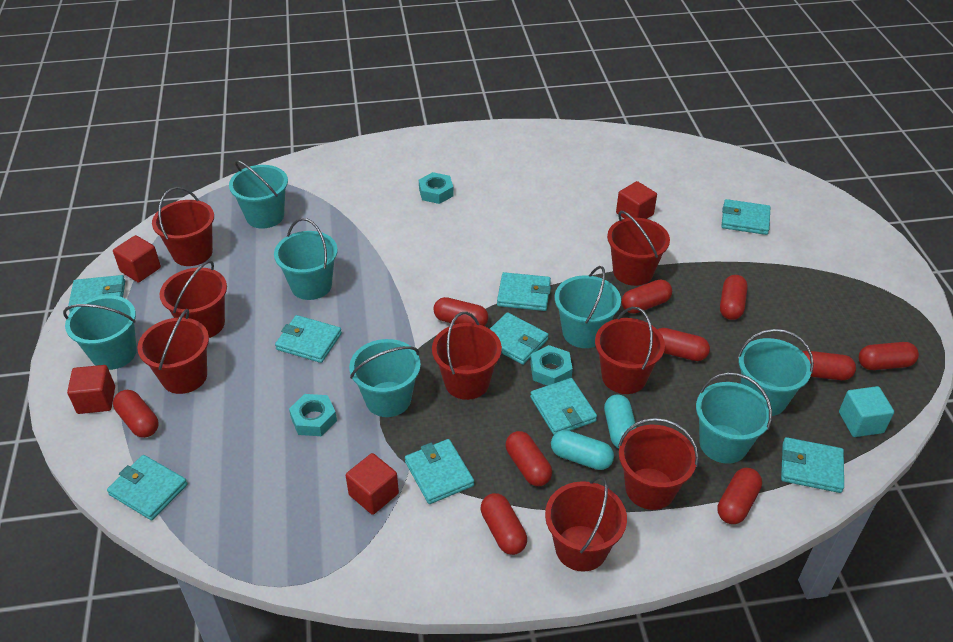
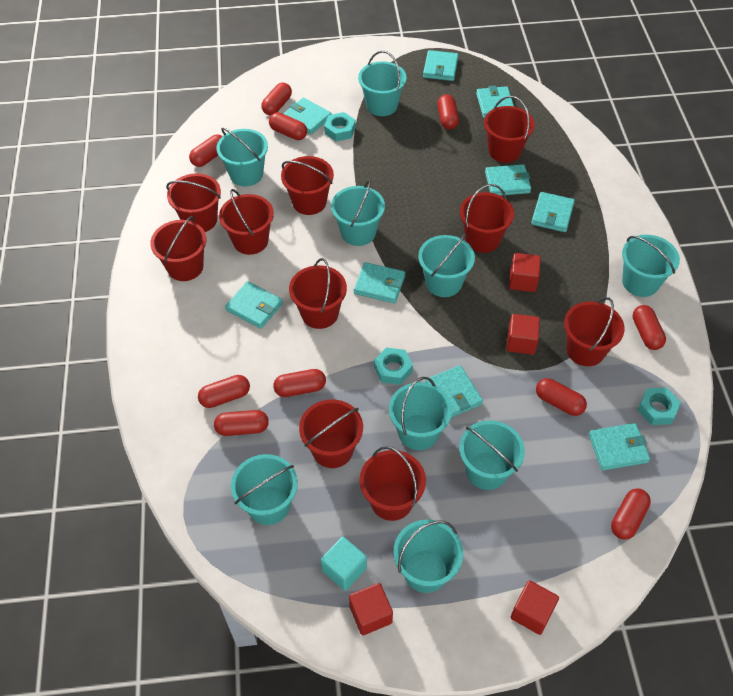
red bucket: 8 -> 10
turquoise bucket: 7 -> 9
turquoise capsule: 2 -> 0

